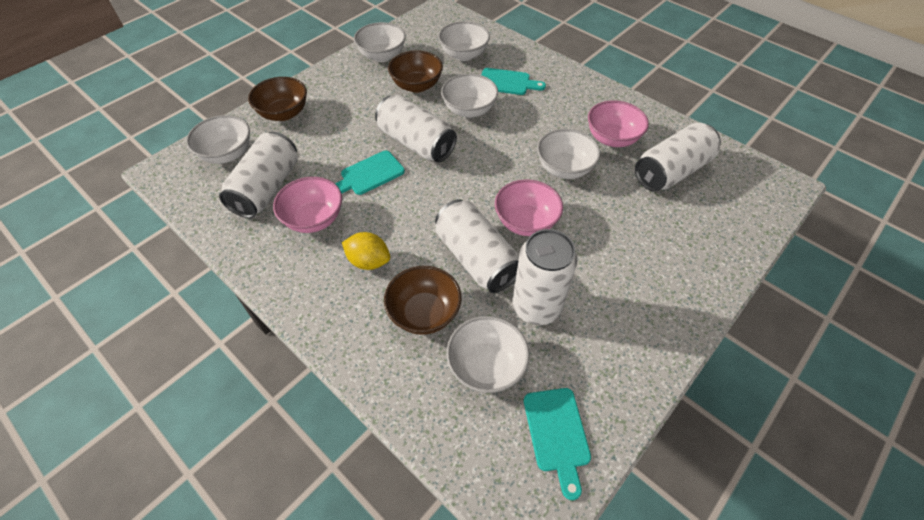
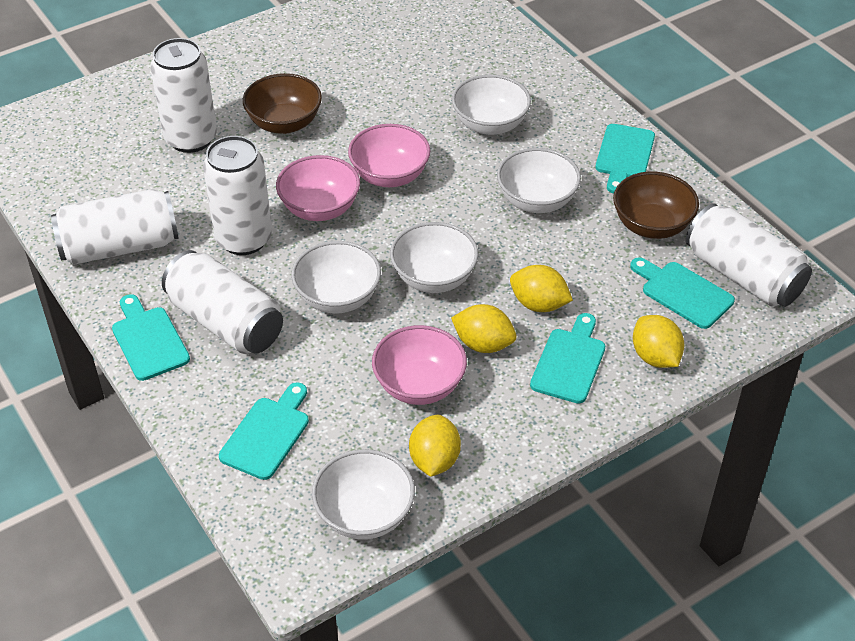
brown bowl: 3 -> 2
turquoise cutting board: 3 -> 5
white bowl: 6 -> 5
yellow lemon: 1 -> 4

